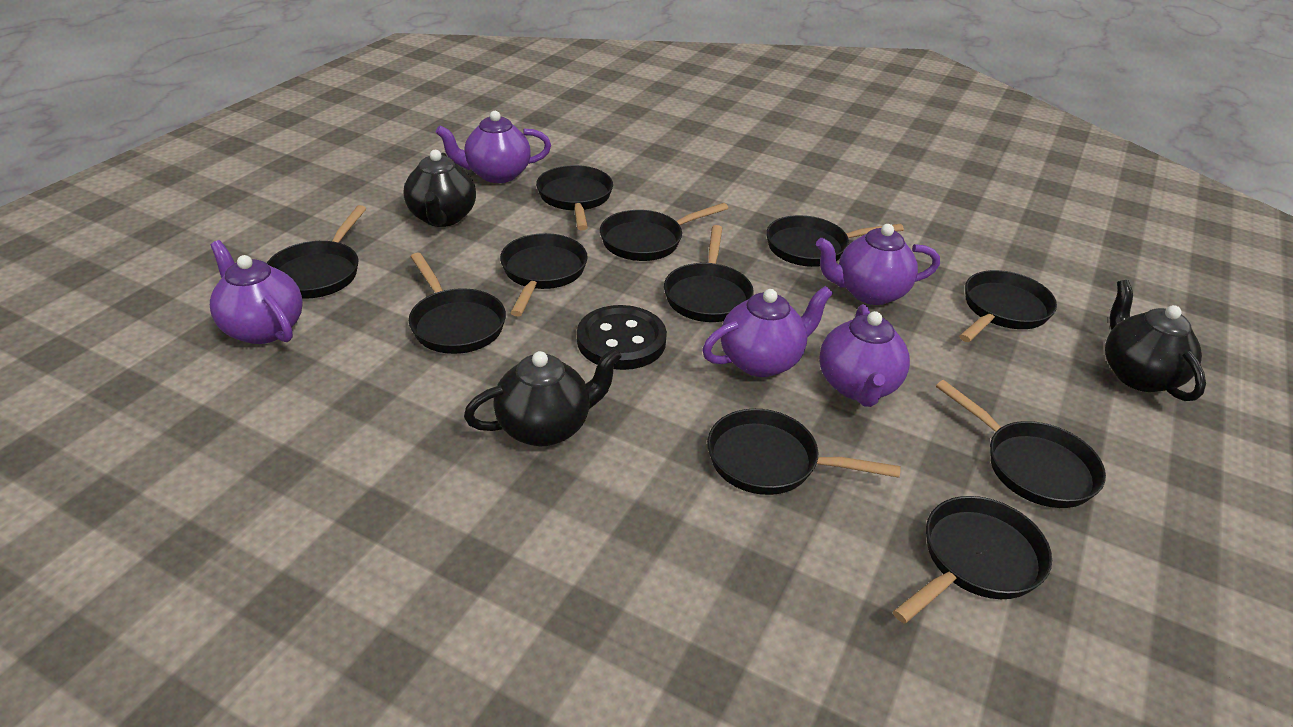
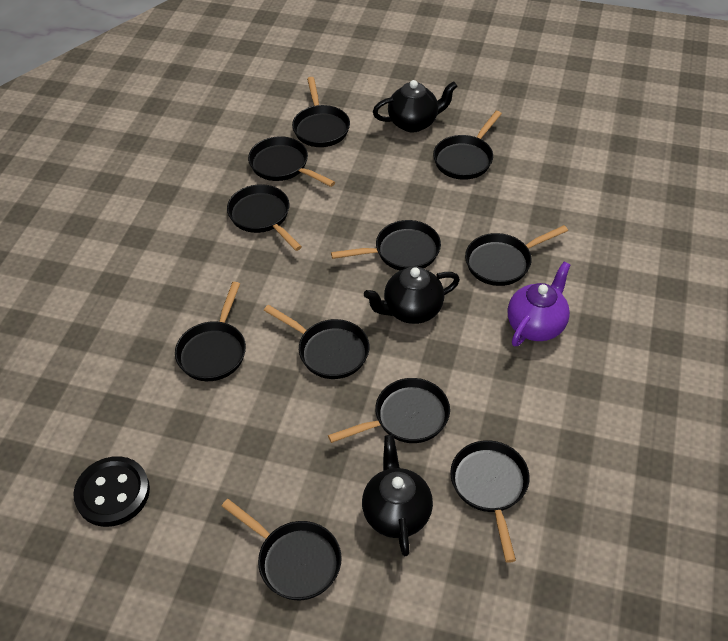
purple teapot: 5 -> 1

